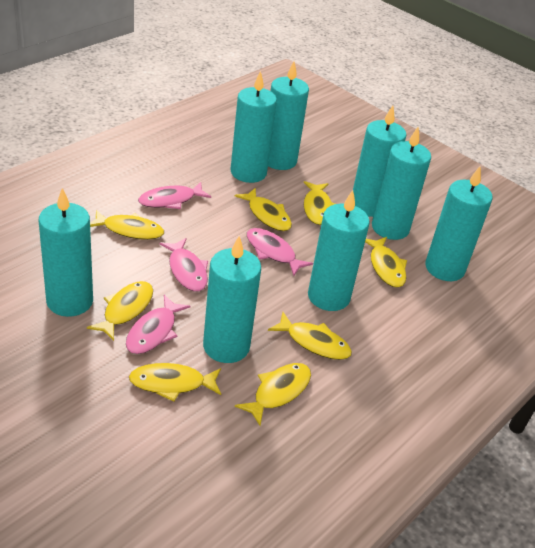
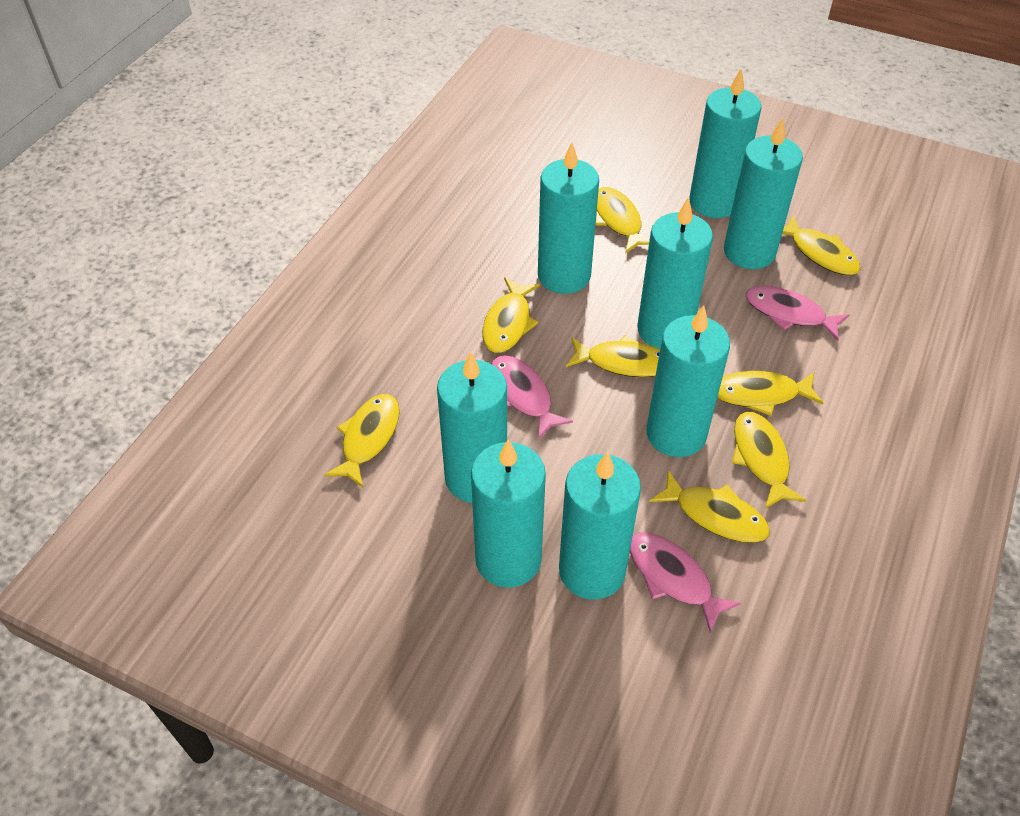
pink fish: 4 -> 3

